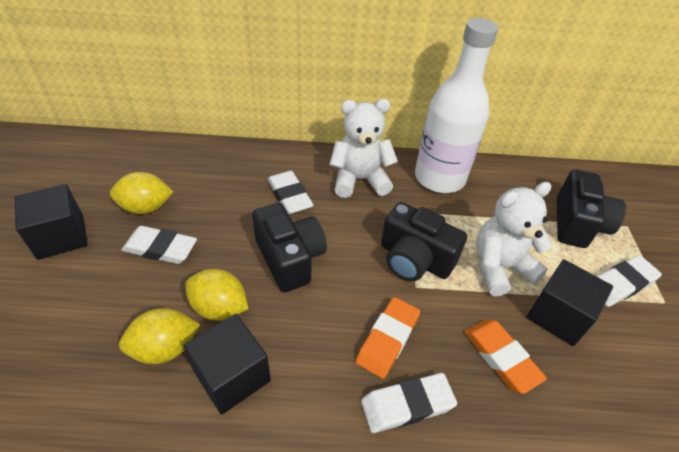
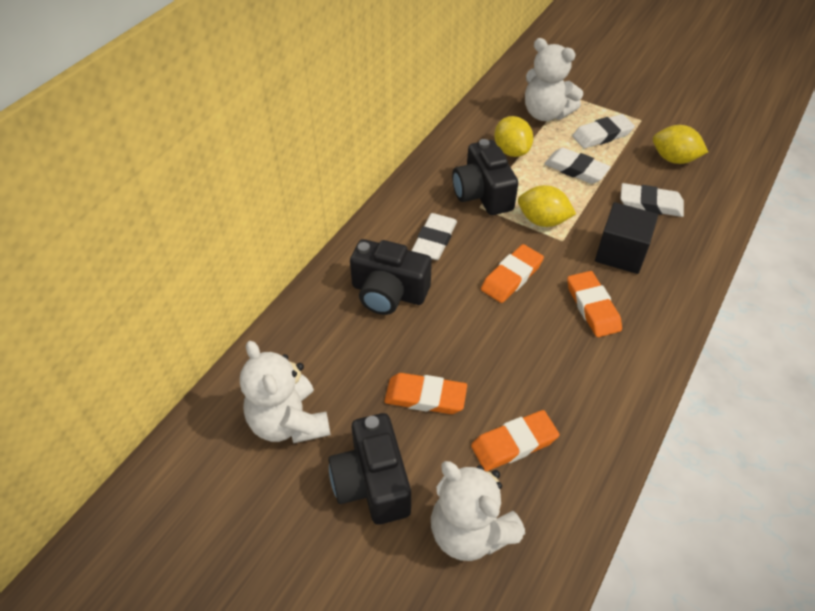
black cube: 3 -> 1
orange eraser: 2 -> 4
white bottle: 1 -> 0
white teddy bear: 2 -> 3

